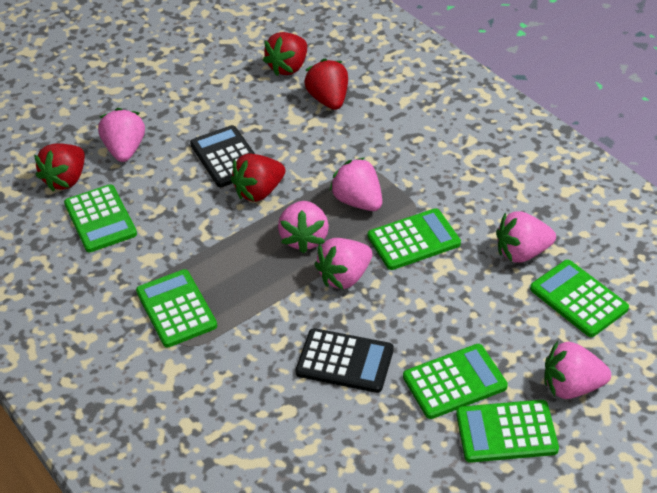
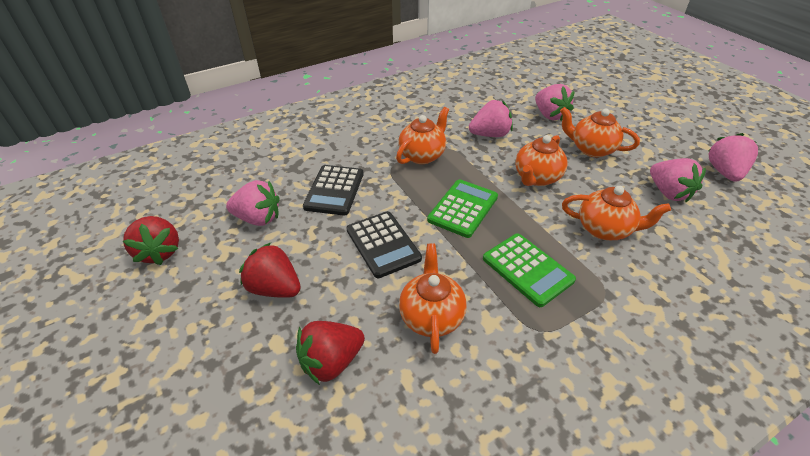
green calculator: 6 -> 2
orange teapot: 0 -> 5
pink strawberry: 6 -> 5
red strawberry: 4 -> 3

